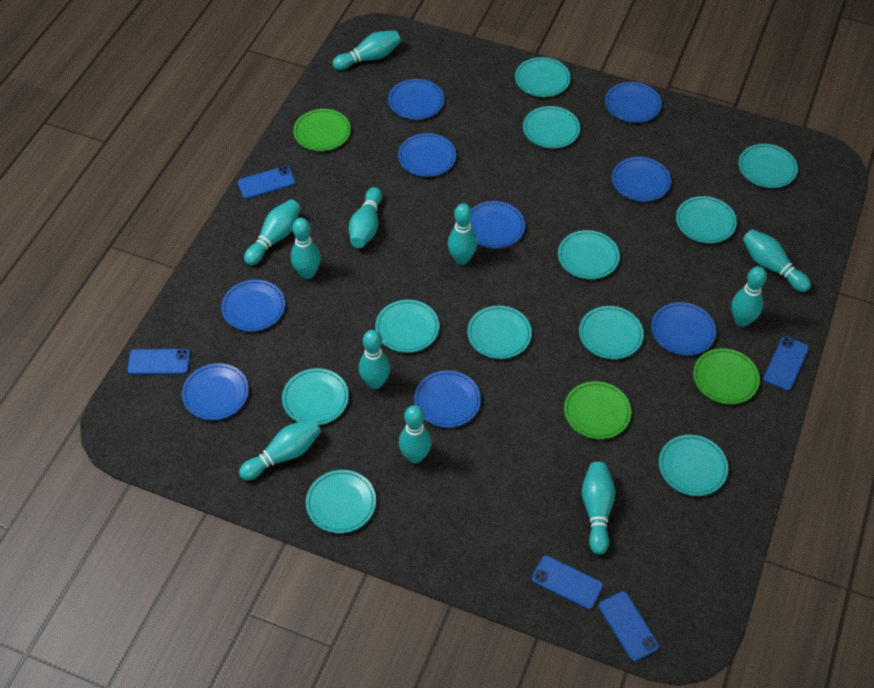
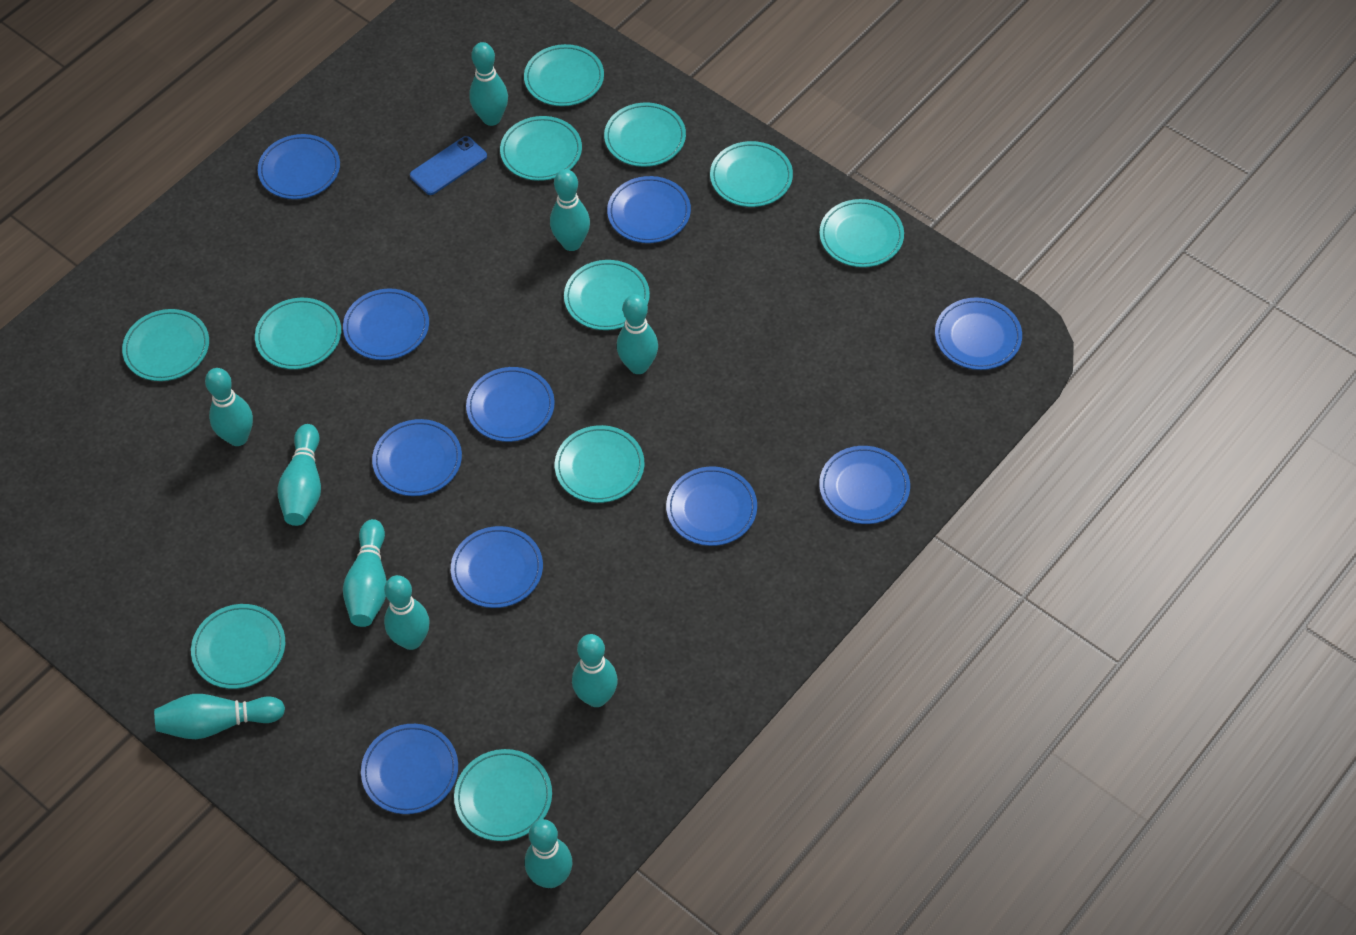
blue phone: 5 -> 1
blue plate: 9 -> 10
green plate: 3 -> 0
turquoise bowling pin: 11 -> 10

